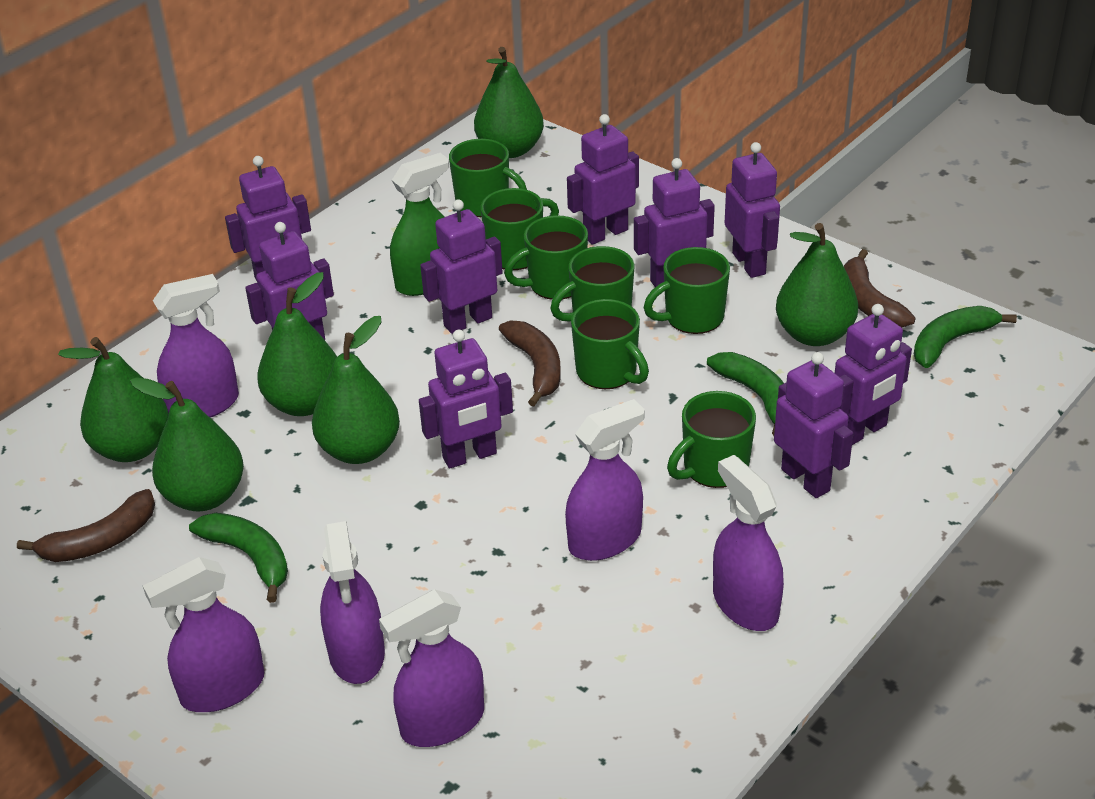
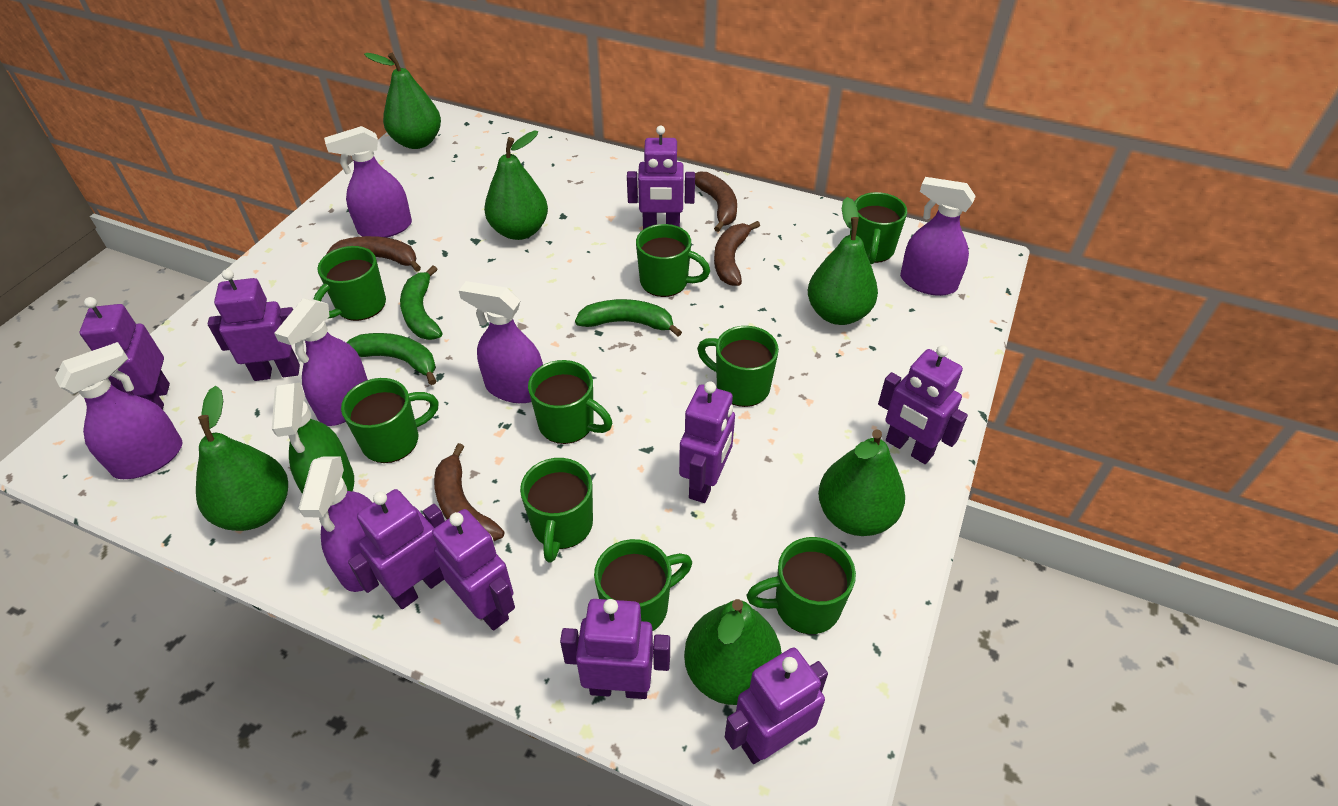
brown banana: 3 -> 4
green mug: 7 -> 9

